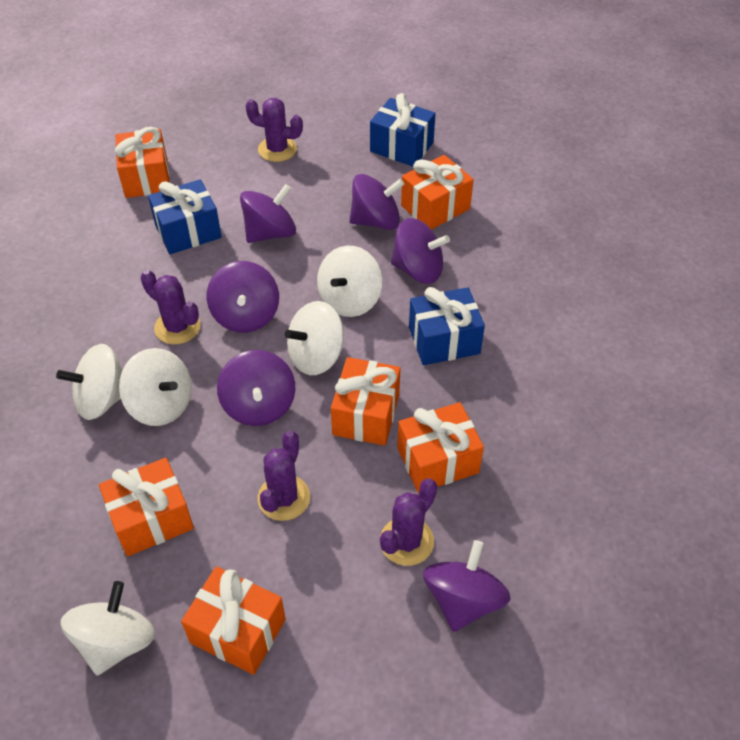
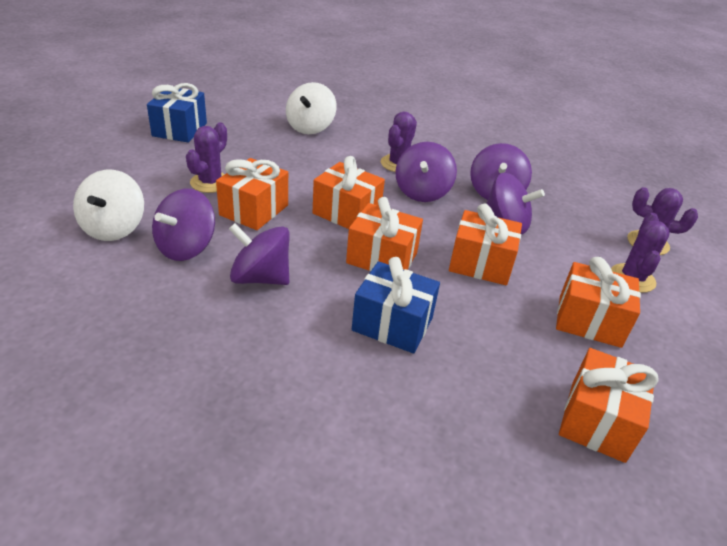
blue gift: 3 -> 2
purple spinning top: 6 -> 5
white spinning top: 5 -> 2

